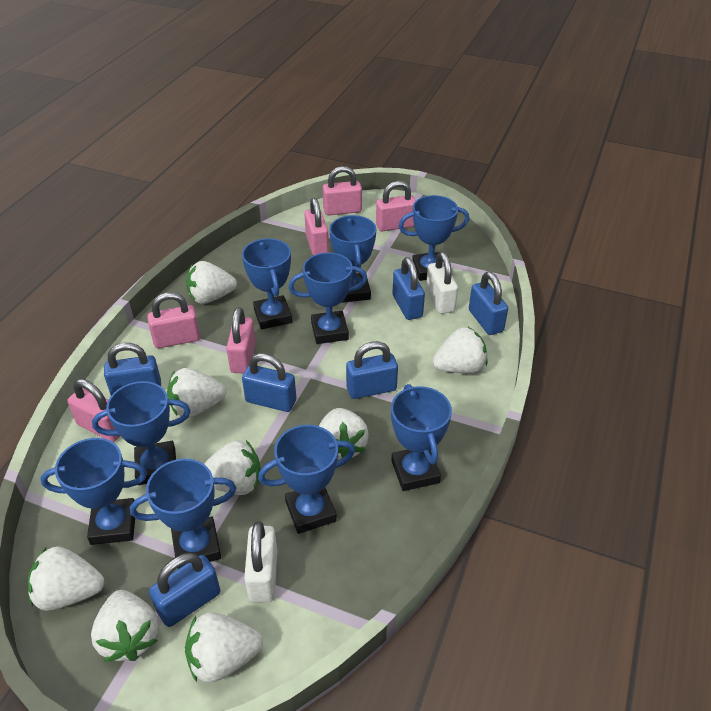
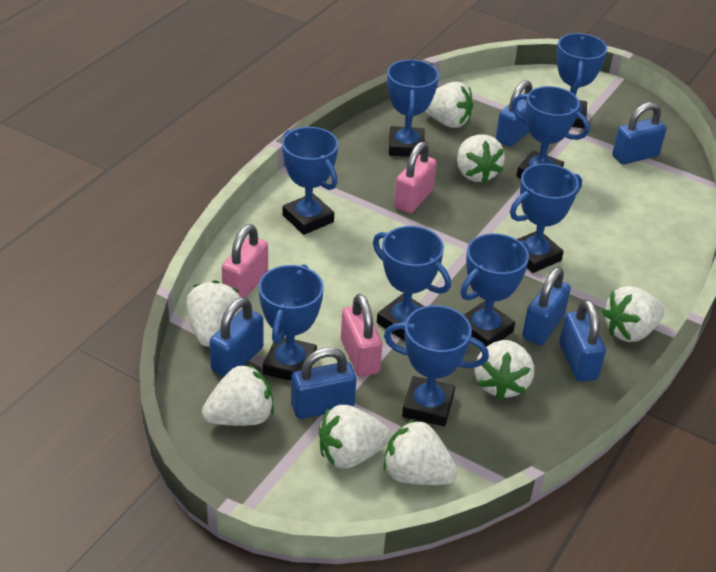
pink padlock: 6 -> 3
white padlock: 2 -> 0

